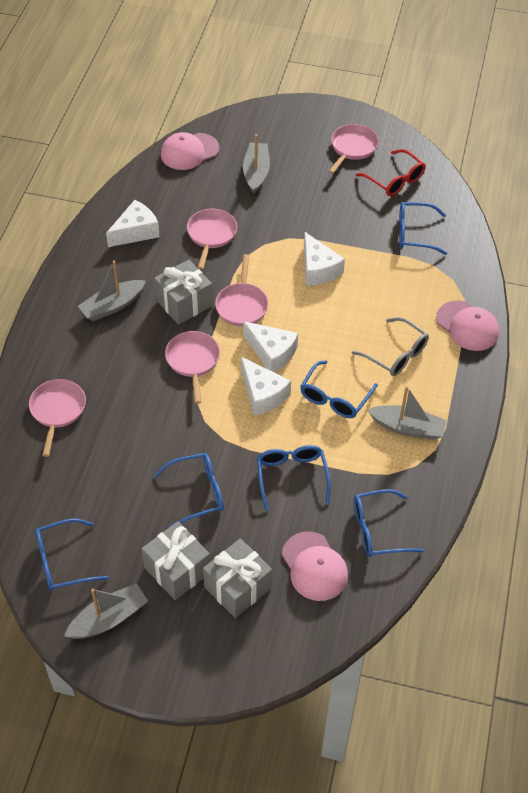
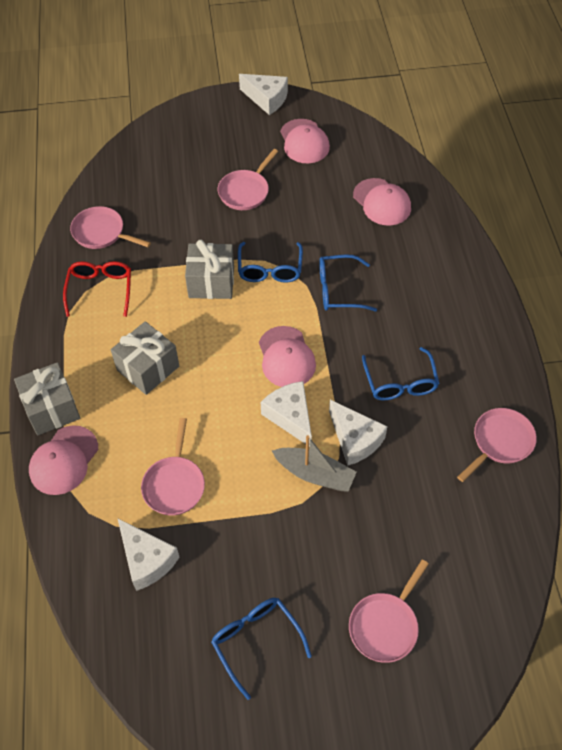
blue glasses: 6 -> 4
grey boat: 4 -> 1
grey glasses: 1 -> 0
pink cap: 3 -> 4

